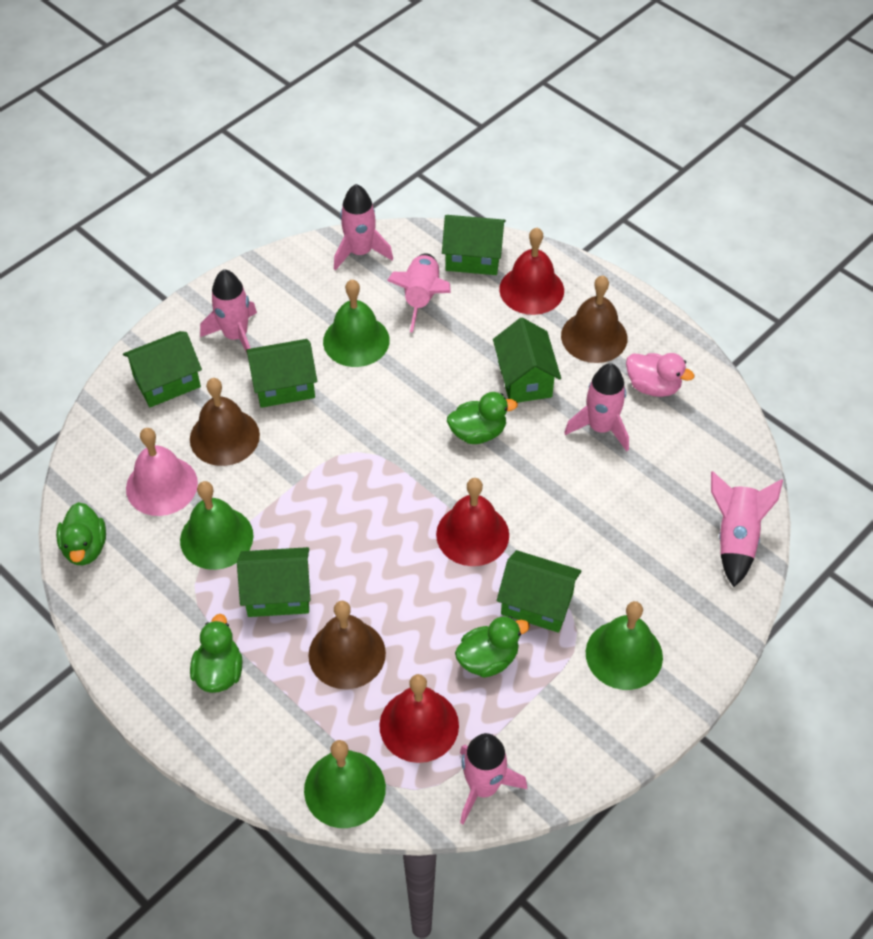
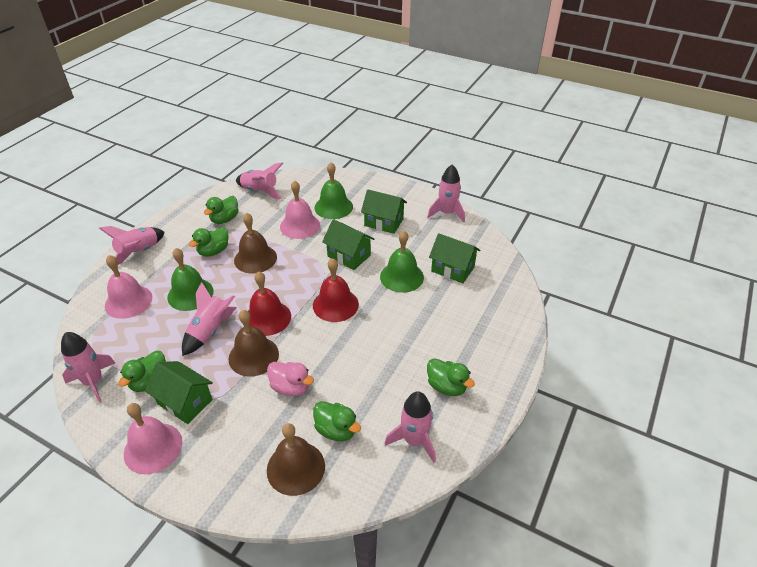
green bell: 4 -> 3
green duck: 4 -> 5
green house: 6 -> 4
pink bell: 1 -> 3
red bell: 3 -> 2

